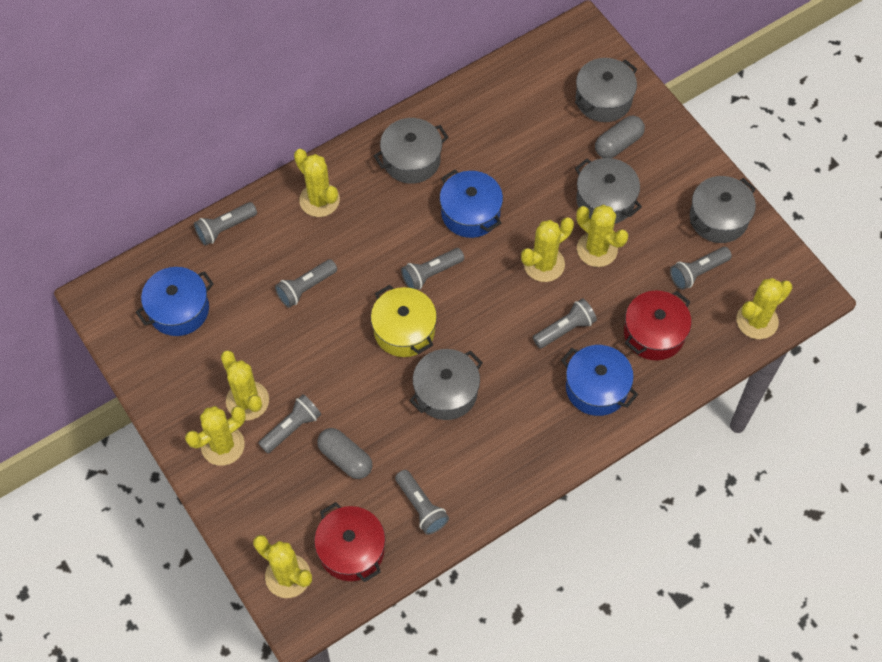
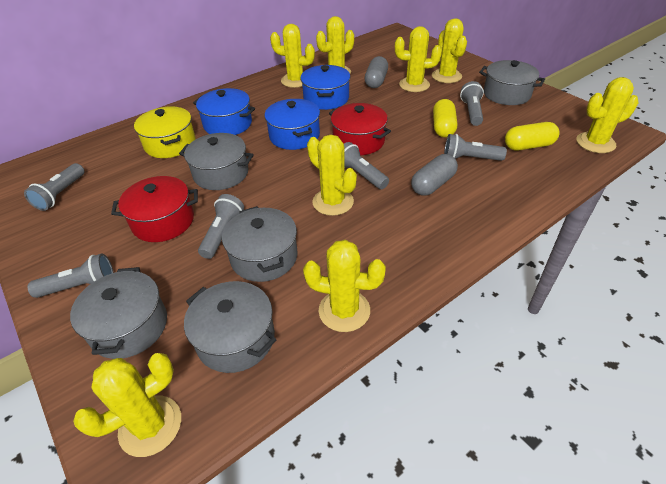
grey flashlight: 7 -> 6
yellow cactus: 7 -> 8
yellow capsule: 0 -> 2

